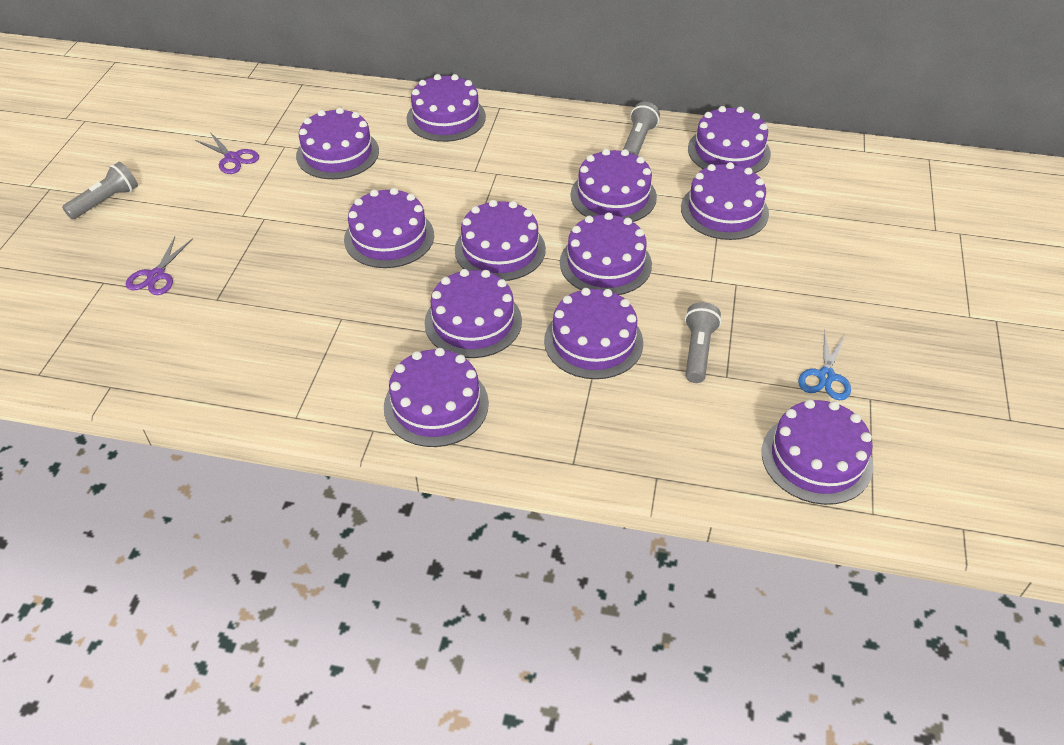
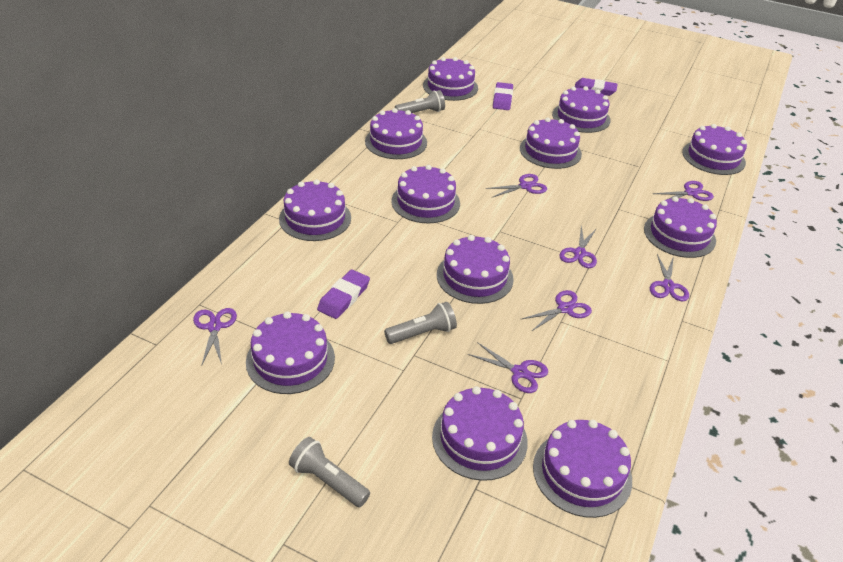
blue scissors: 1 -> 0
purple eraser: 0 -> 3
purple scissors: 2 -> 7

